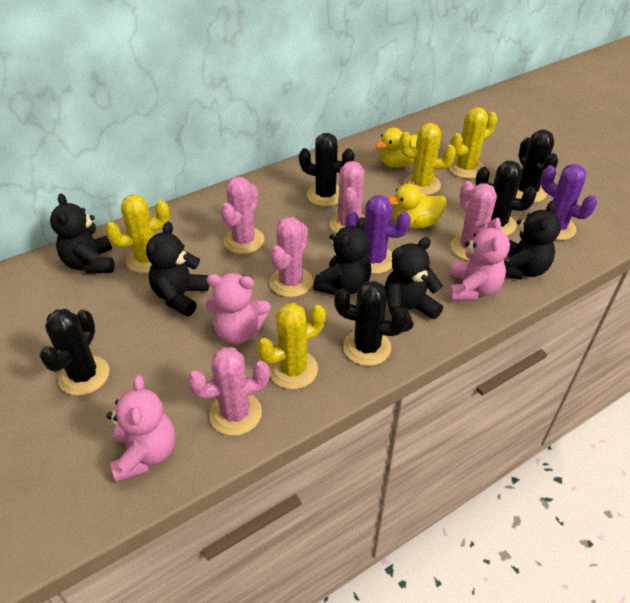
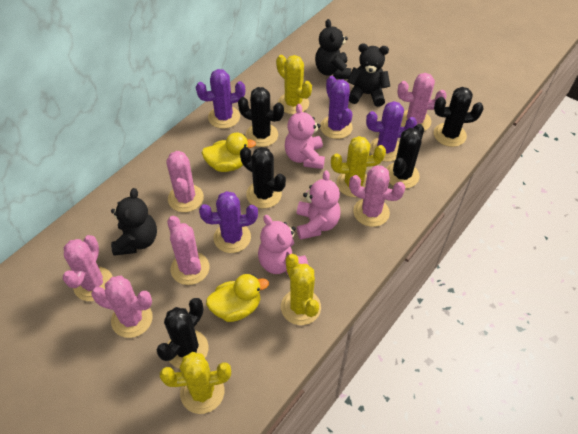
black teddy bear: 5 -> 3
pink cactus: 5 -> 6
purple cactus: 2 -> 4

